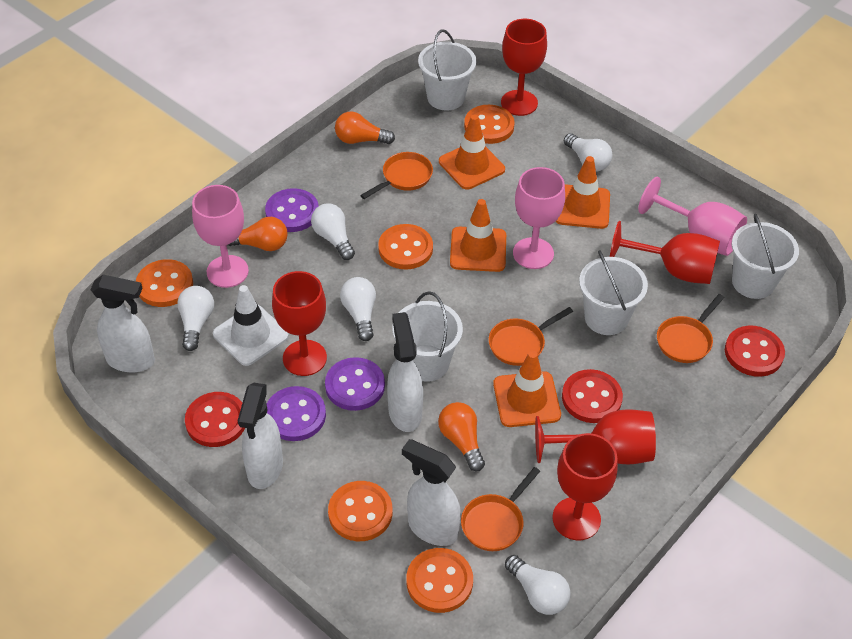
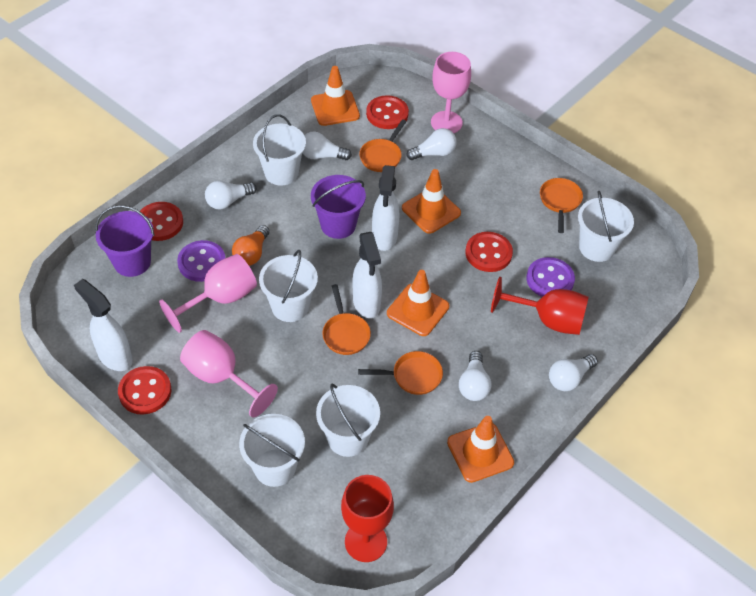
orange button: 5 -> 0
orange light bulb: 3 -> 1
purple bucket: 0 -> 2
purple button: 3 -> 2
red button: 3 -> 4
red goblet: 5 -> 2
white bucket: 4 -> 5
white spray bottle: 4 -> 3
white traffic cone: 1 -> 0

